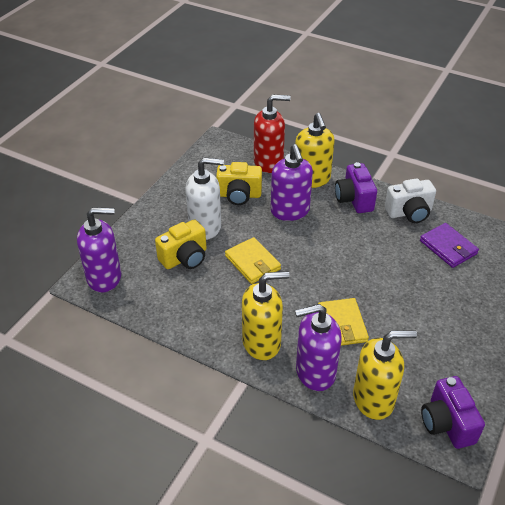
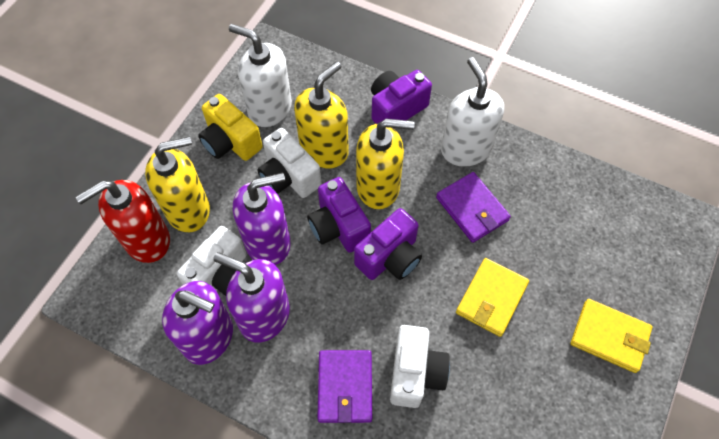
purple camera: 2 -> 3
purple wallet: 1 -> 2
white camera: 1 -> 3
white soap dispenser: 1 -> 2
yellow camera: 2 -> 1

